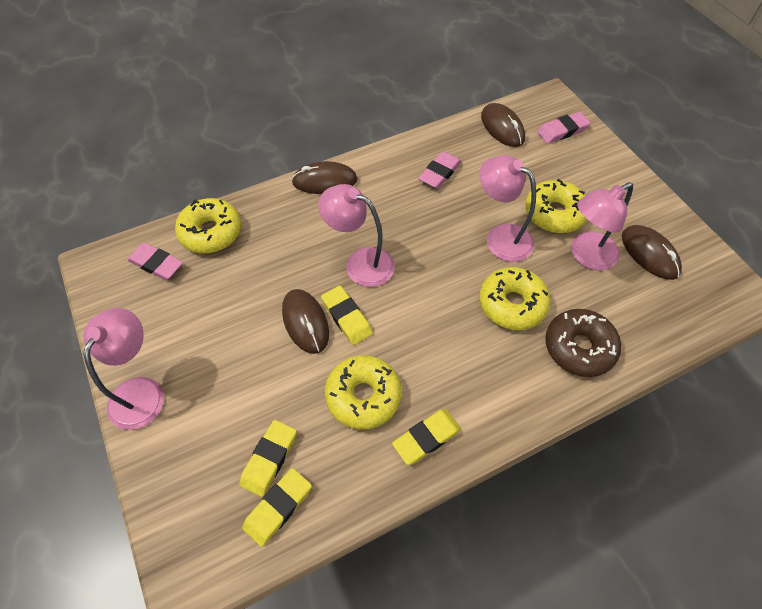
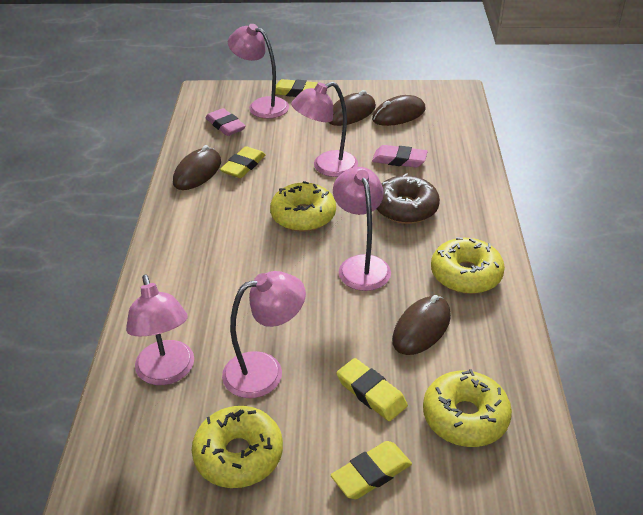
pink eraser: 3 -> 2
pink lamp: 4 -> 5

